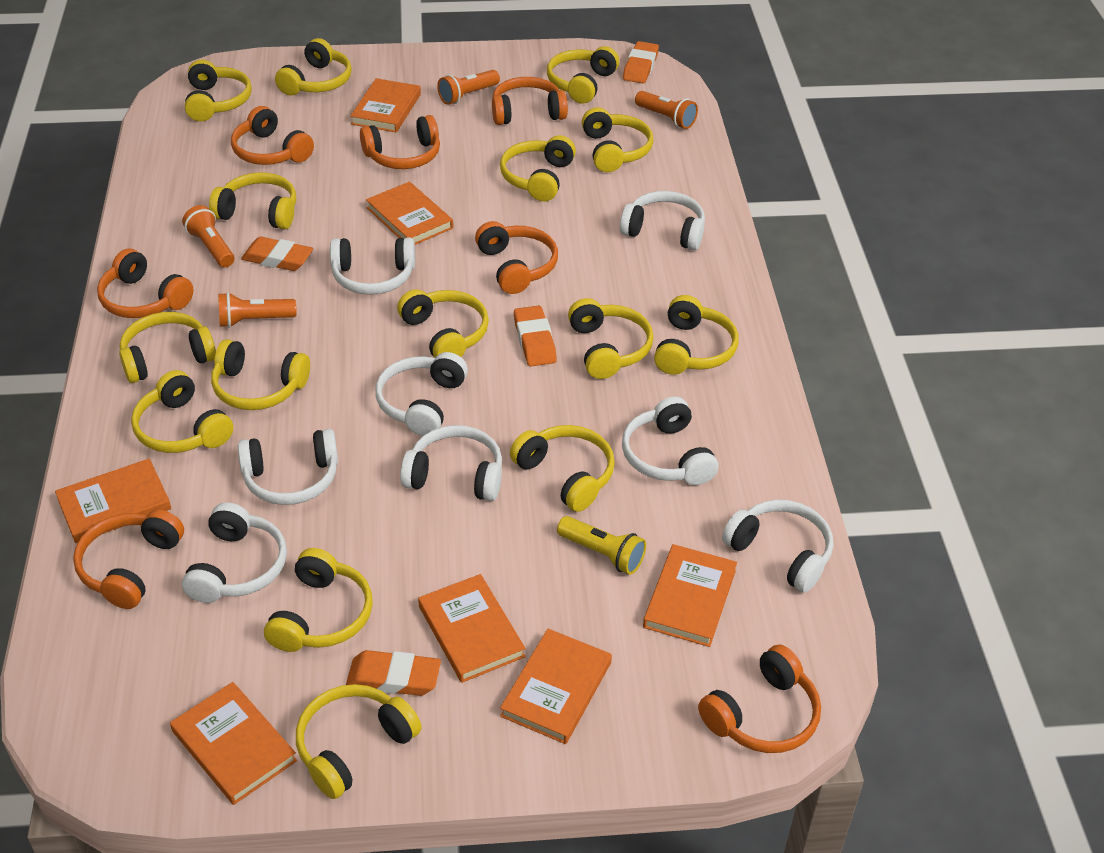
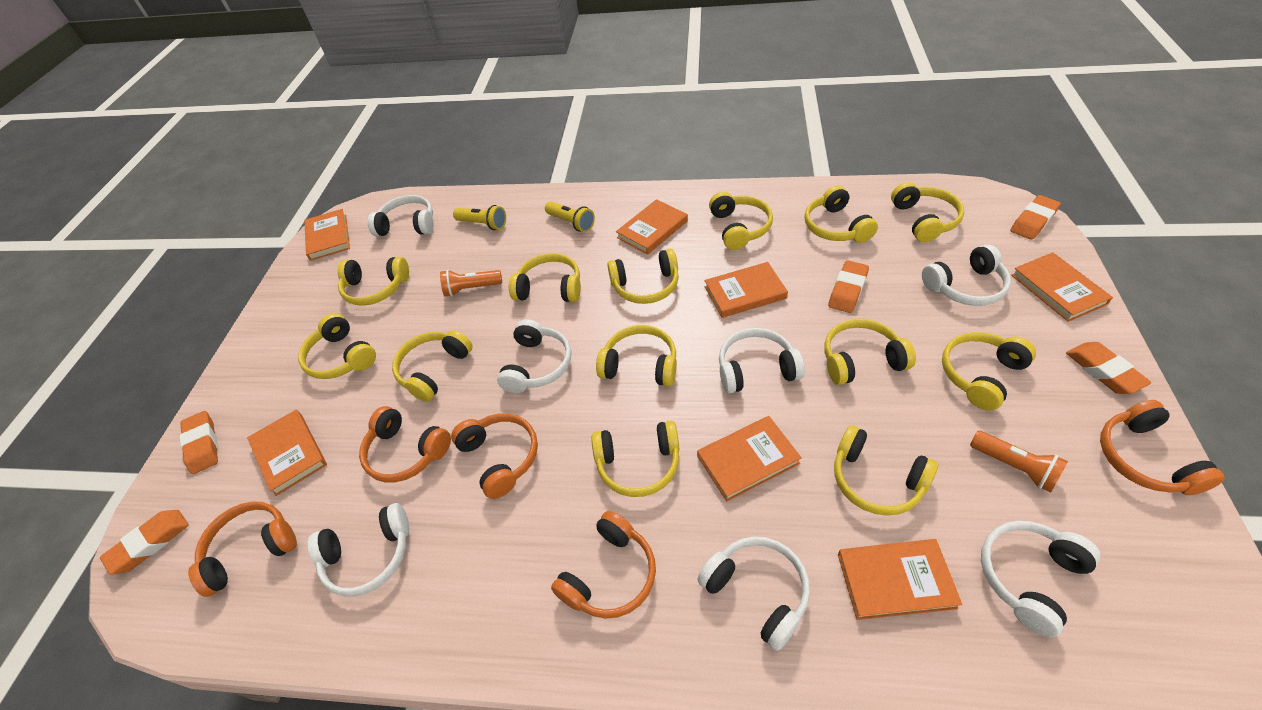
orange eraser: 4 -> 5
orange flashlight: 4 -> 2
orange headphones: 7 -> 5
white headphones: 8 -> 7
yellow flashlight: 1 -> 2
yellow headphones: 15 -> 13

